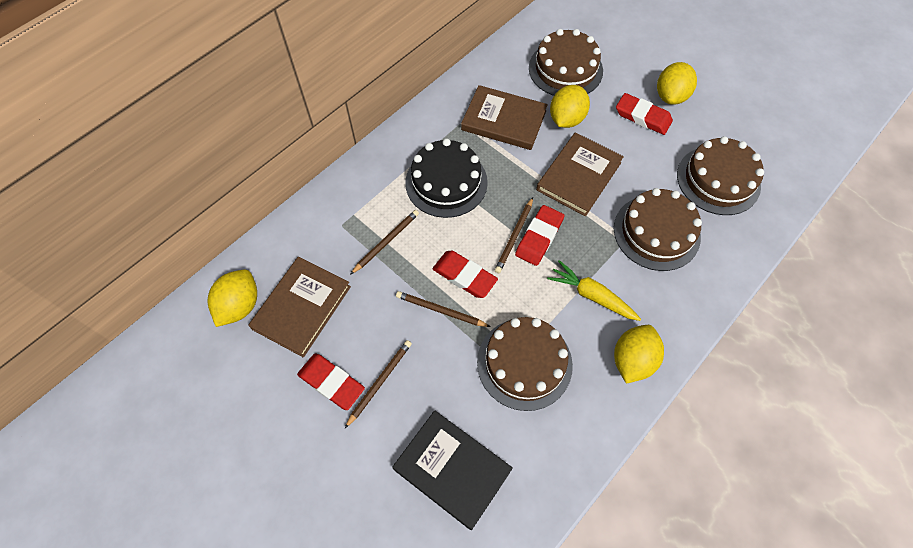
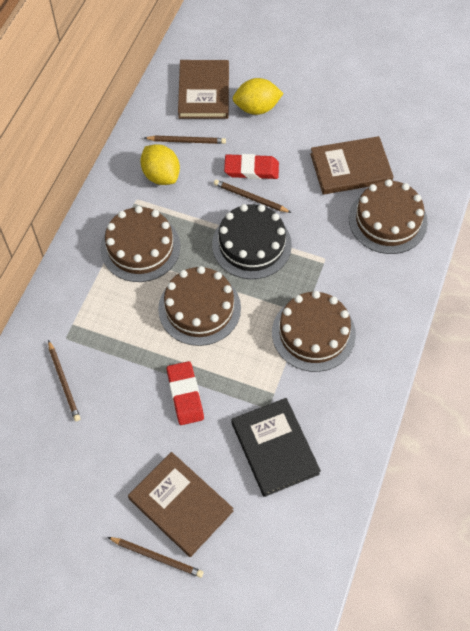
red eraser: 4 -> 2
yellow carrot: 1 -> 0
yellow lemon: 4 -> 2

